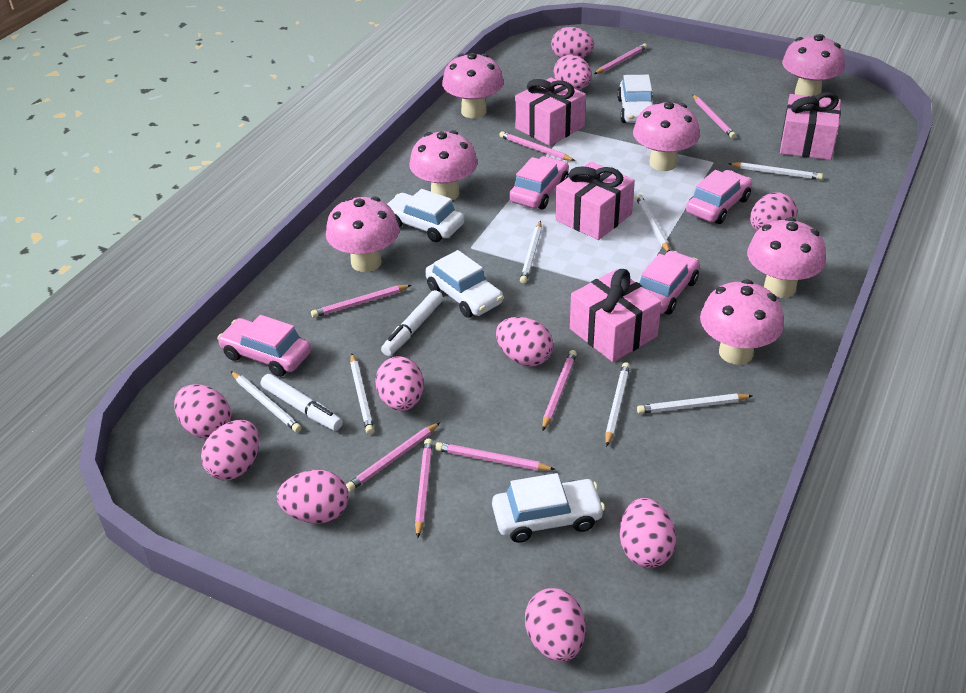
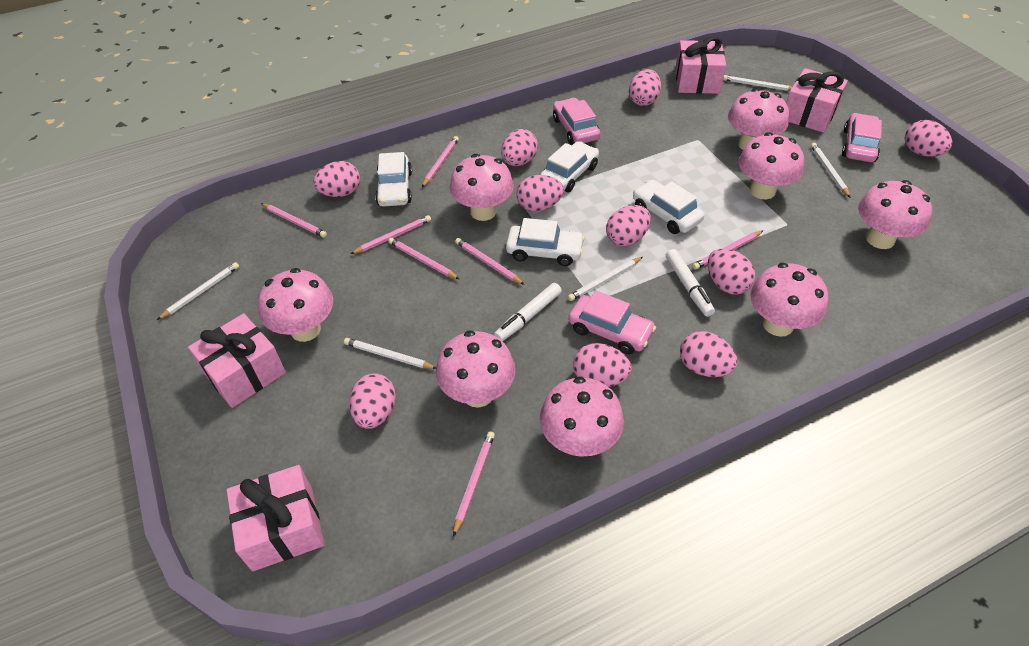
pink car: 4 -> 3
pink mushroom: 7 -> 8
pink pencil: 8 -> 7
white pencil: 7 -> 5

